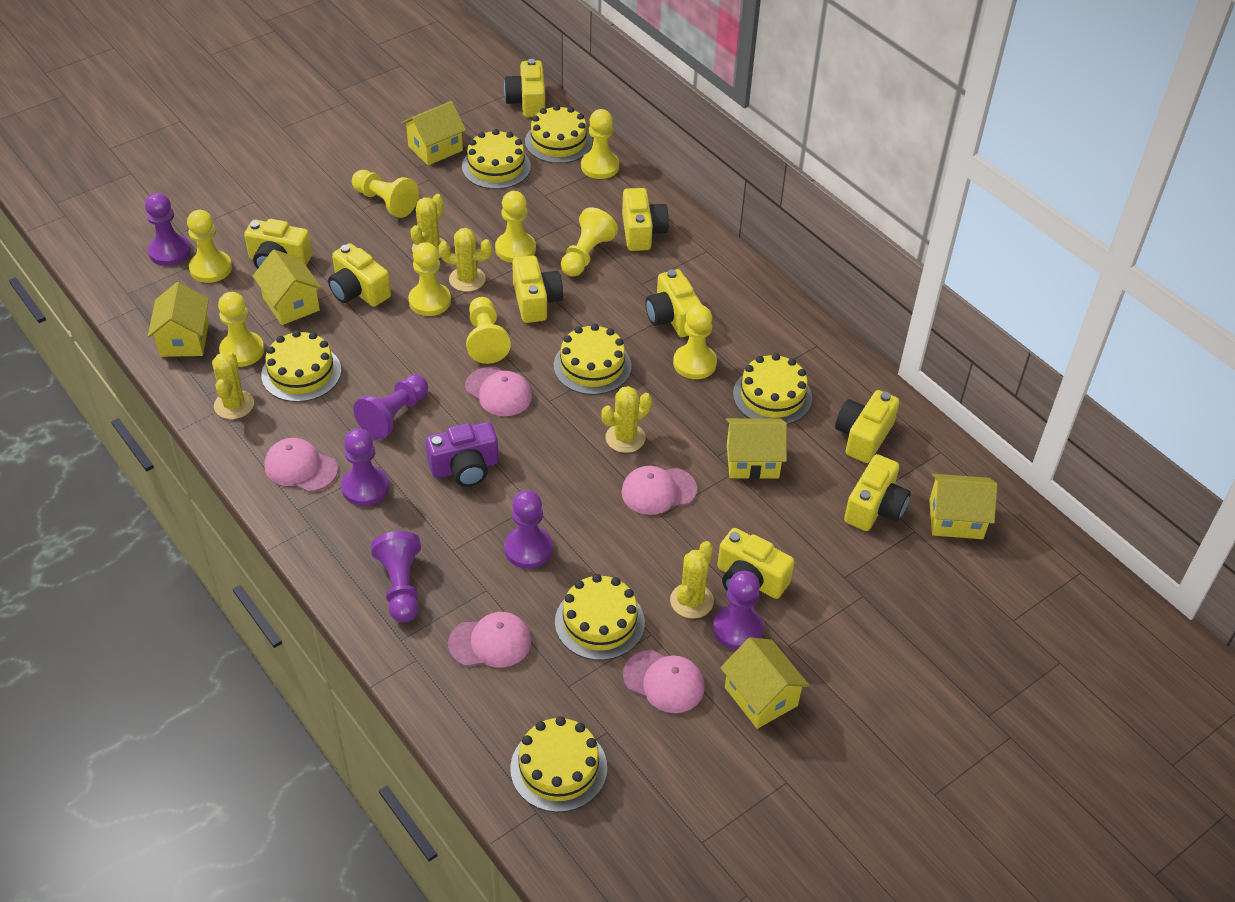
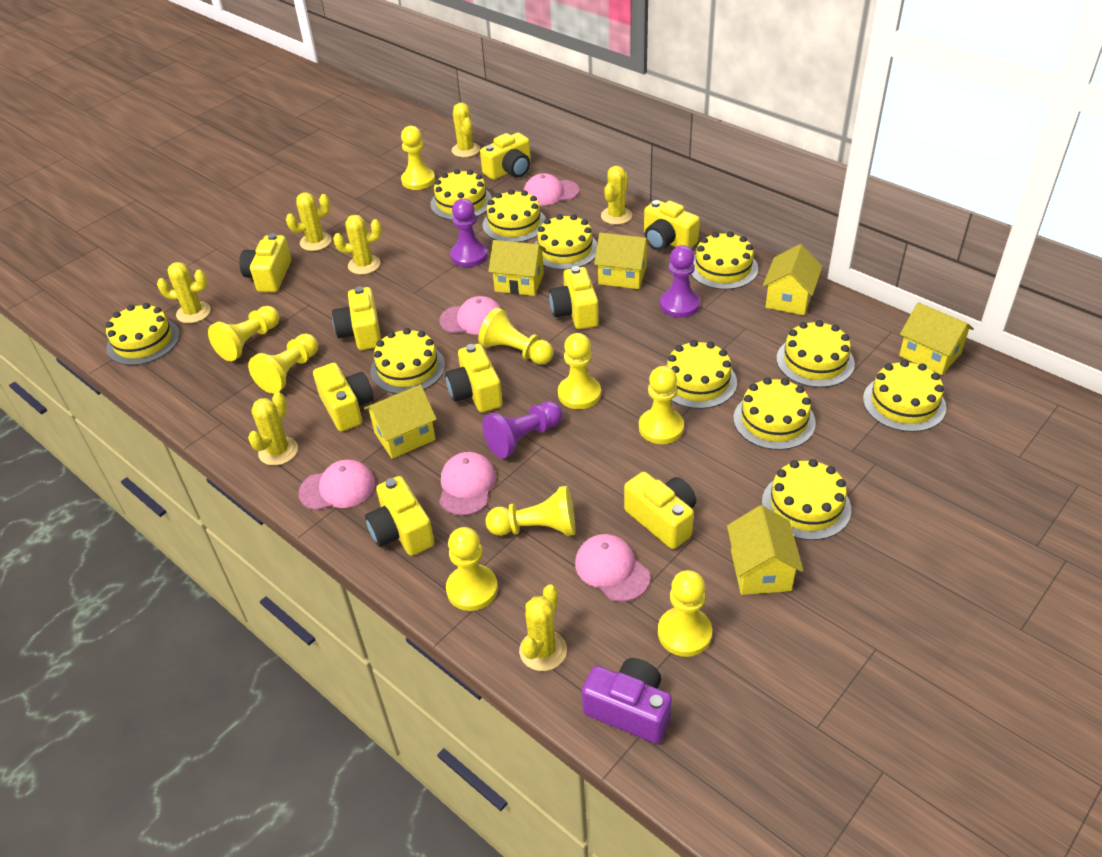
purple pawn: 6 -> 3
yellow cactus: 5 -> 7
yellow cake: 7 -> 11

